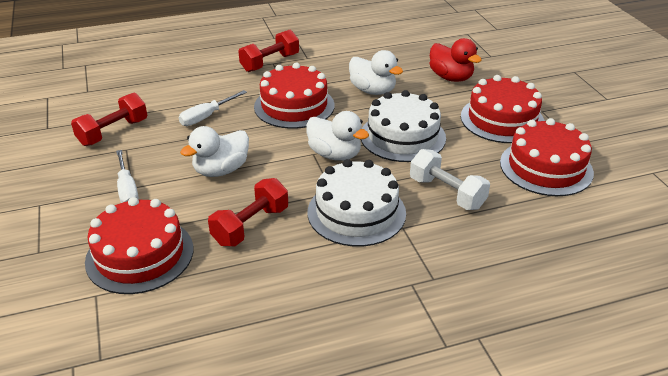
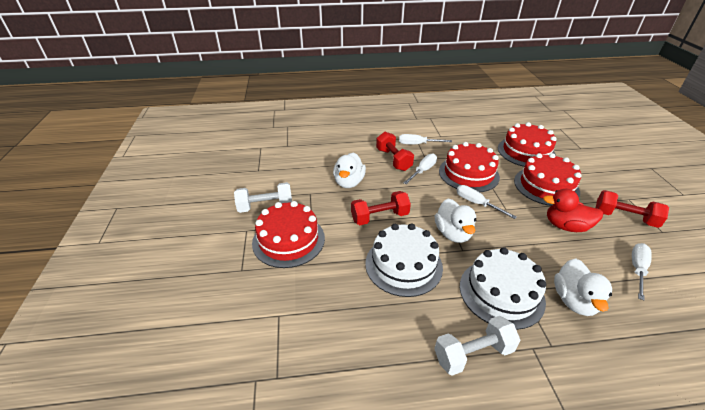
white dumbbell: 1 -> 2
white screwdriver: 2 -> 4

